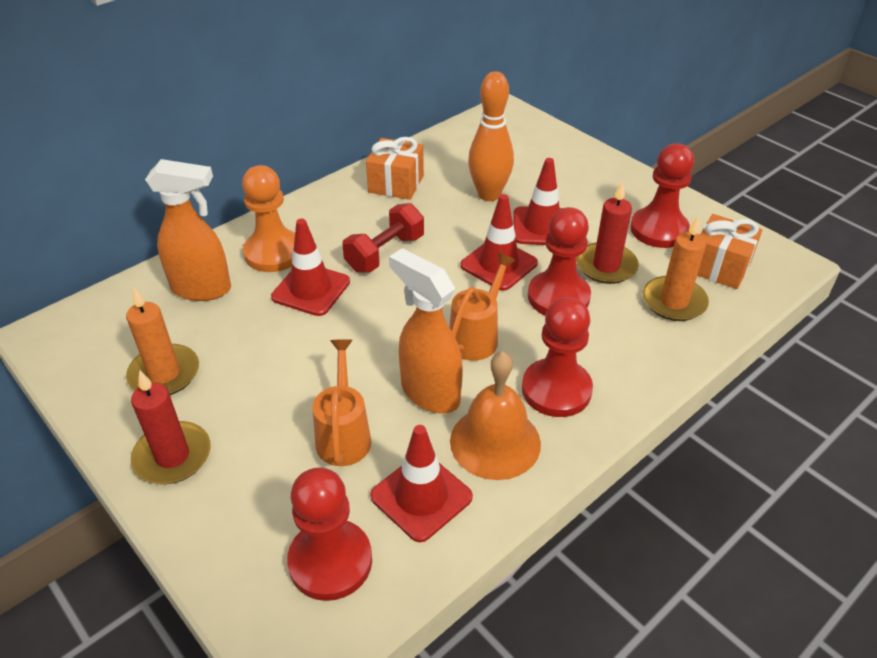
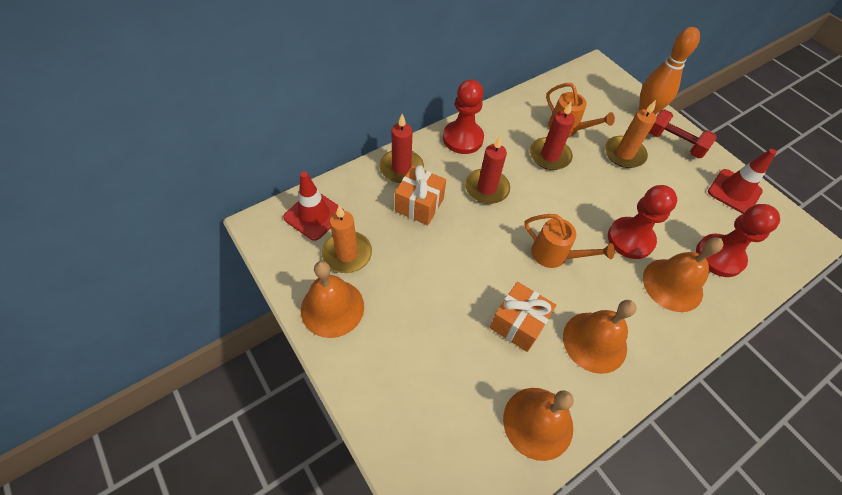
orange bell: 1 -> 4
orange pawn: 1 -> 0
orange spray bottle: 2 -> 0
red candle: 2 -> 3
red pawn: 4 -> 3
red traffic cone: 4 -> 2

